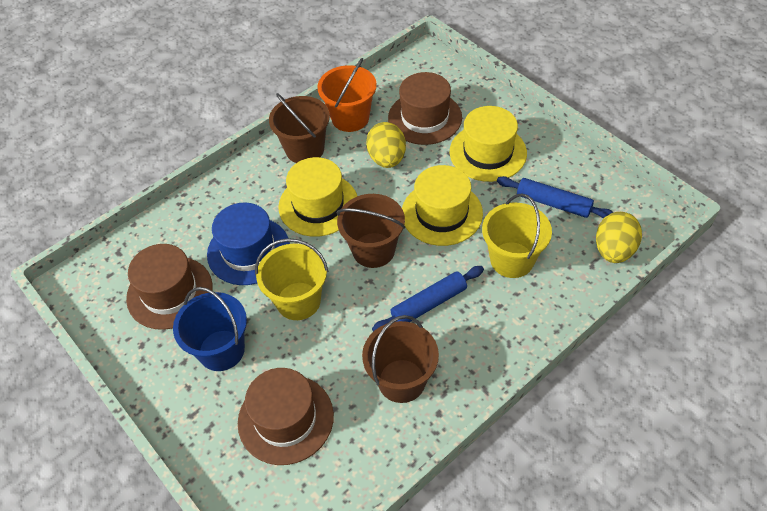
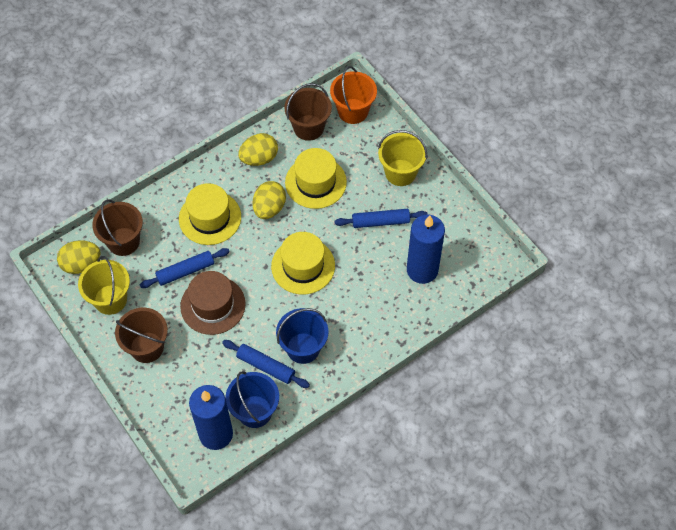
blue bucket: 1 -> 2
blue candle: 0 -> 2
blue hat: 1 -> 0
blue rolling pin: 2 -> 3
brown hat: 3 -> 1
yellow egg: 2 -> 3

